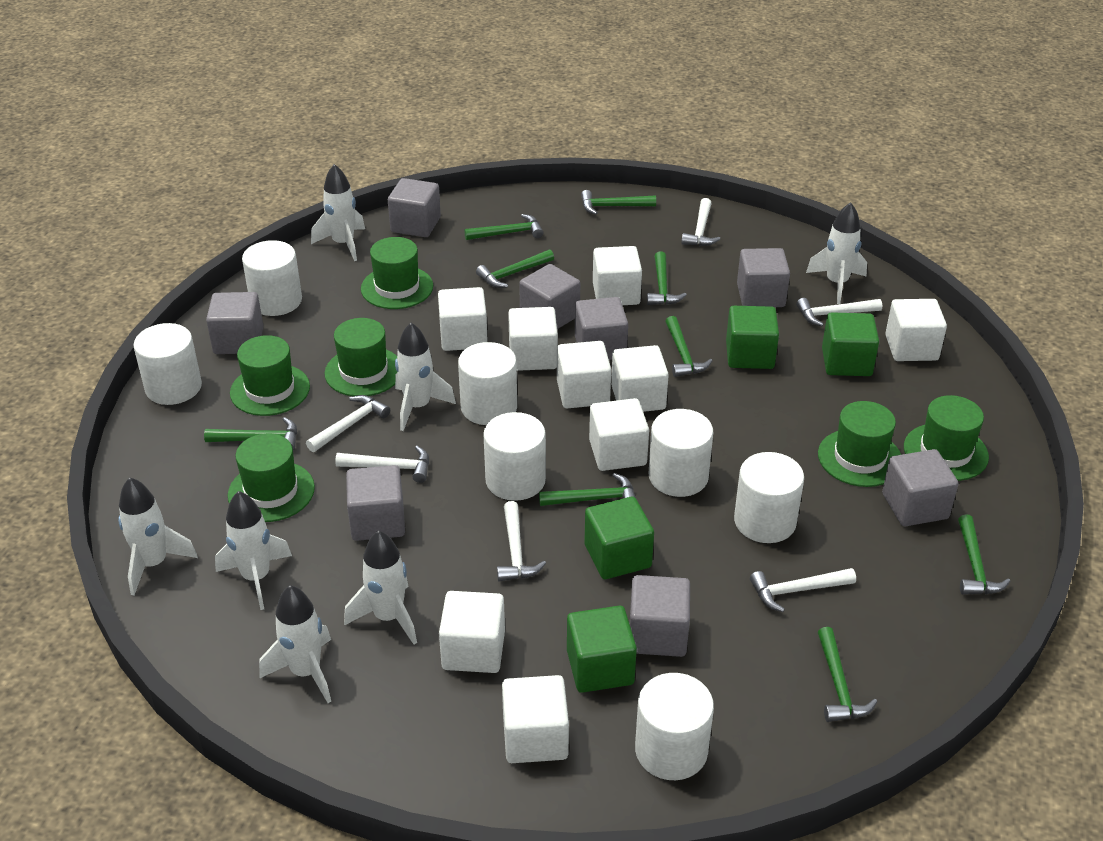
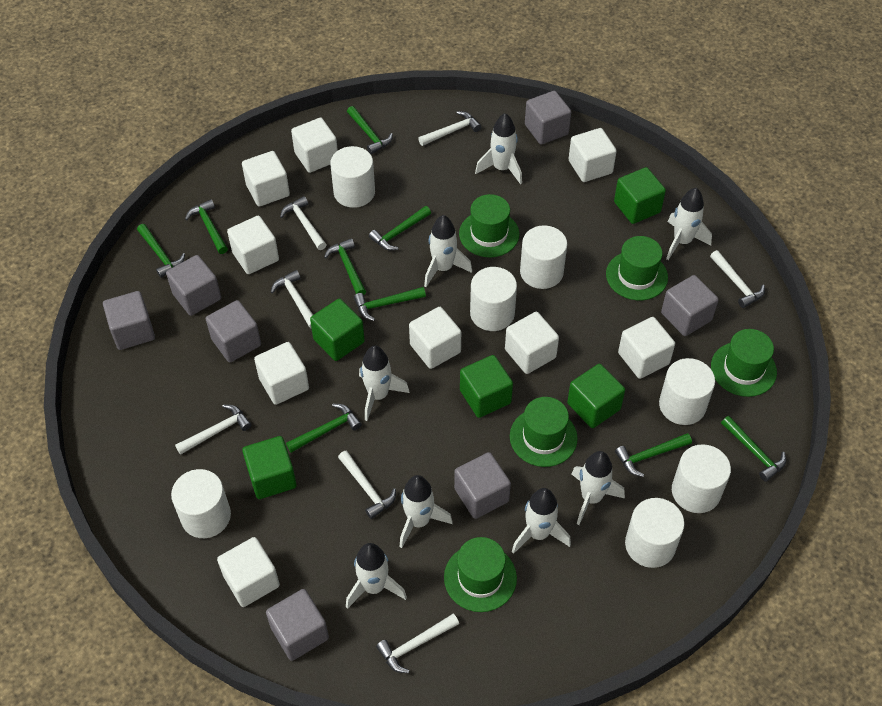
green cube: 4 -> 5
green hat: 6 -> 5
grey cube: 8 -> 7
white hammer: 6 -> 7
white rocket: 7 -> 8

